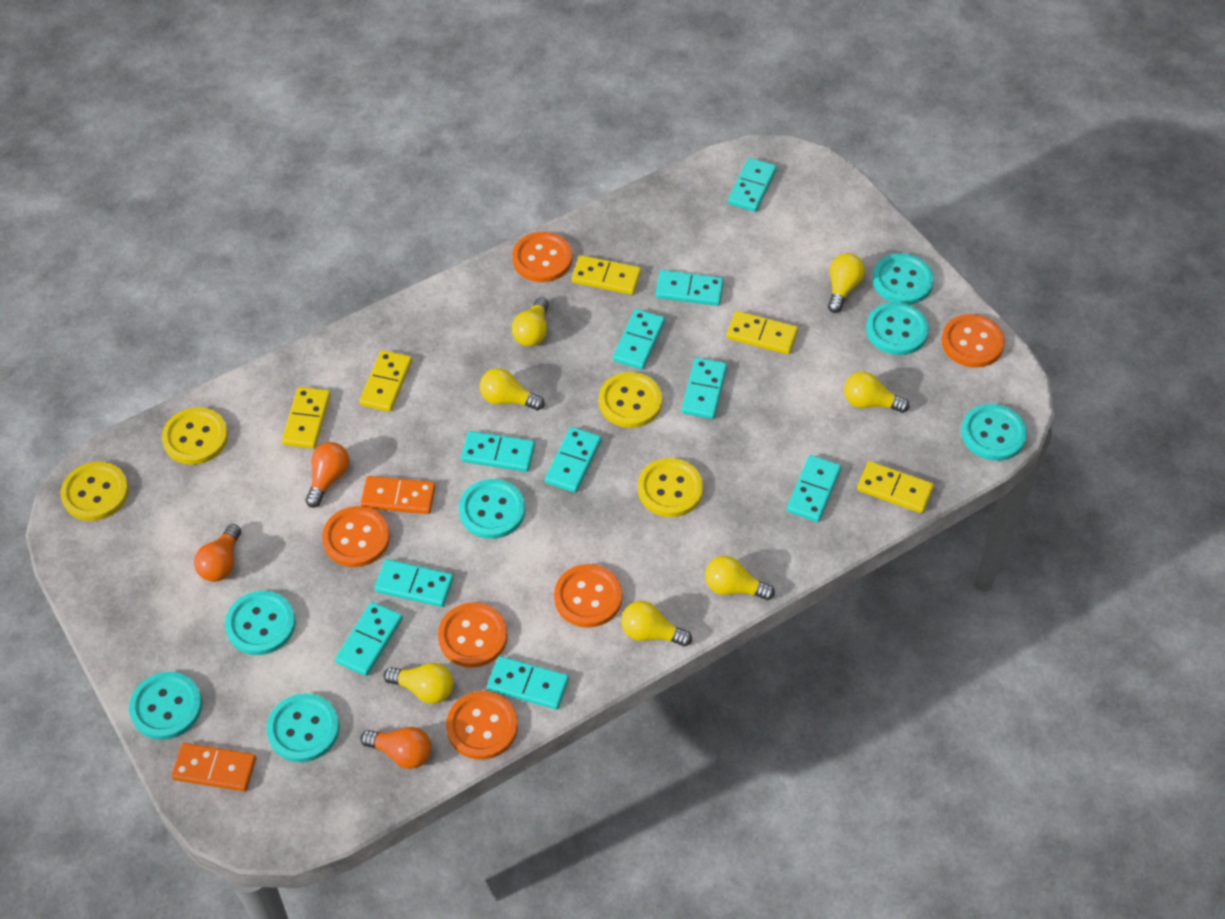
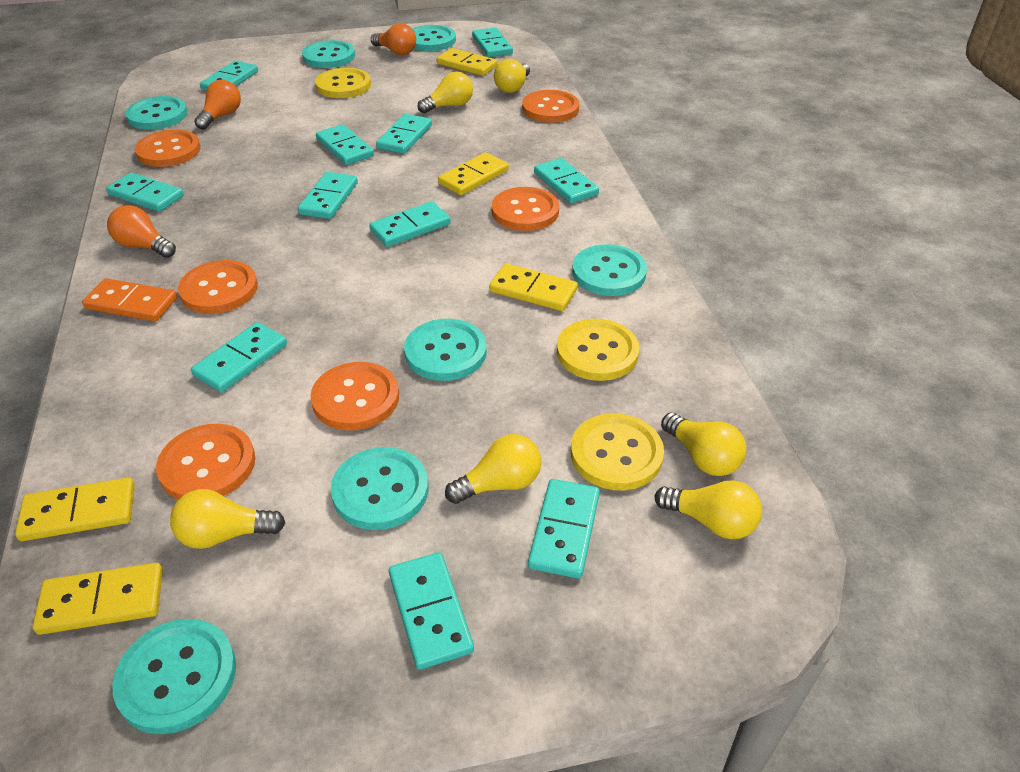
orange domino: 2 -> 1
turquoise domino: 10 -> 11
yellow button: 4 -> 3
yellow light bulb: 7 -> 6

